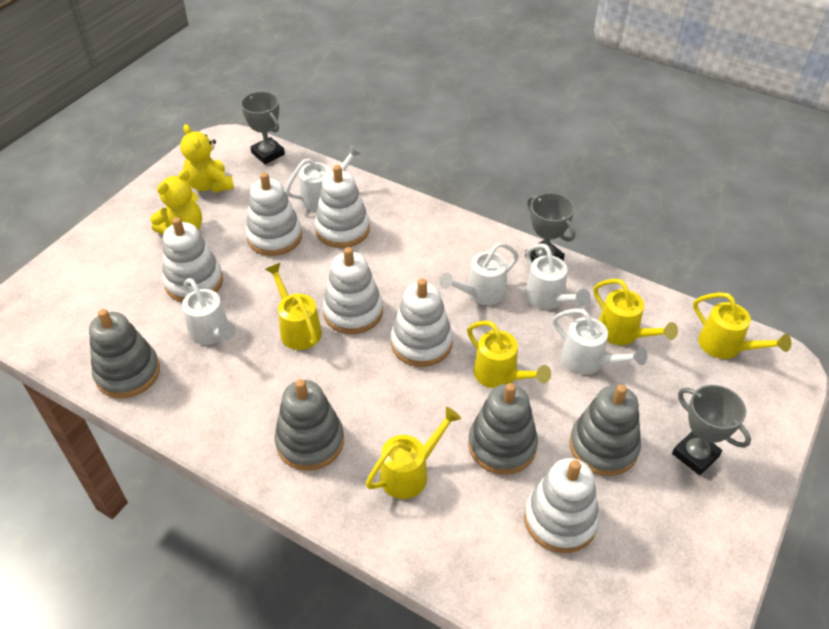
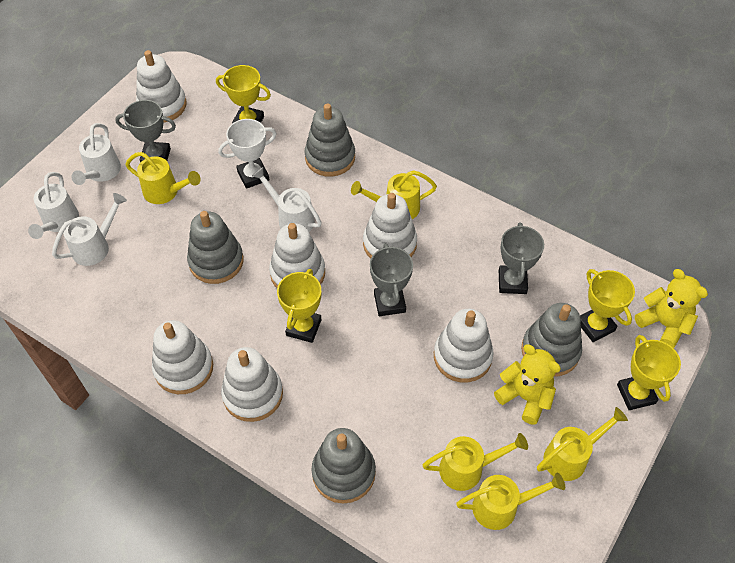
white trophy: 0 -> 1
white watering can: 5 -> 4
yellow trophy: 0 -> 4

